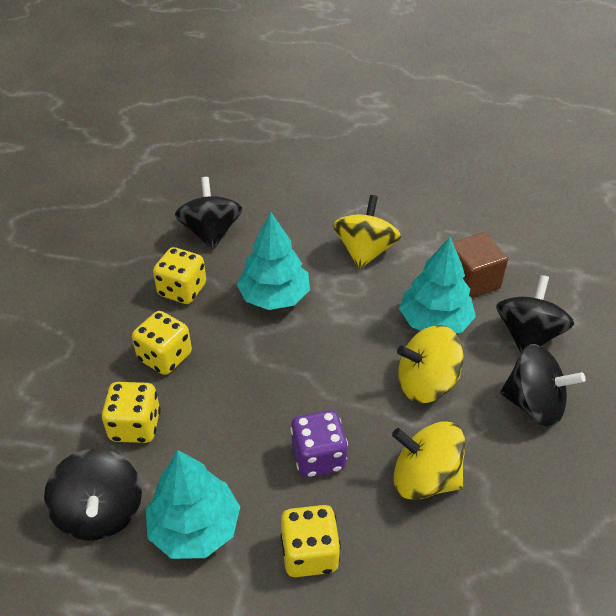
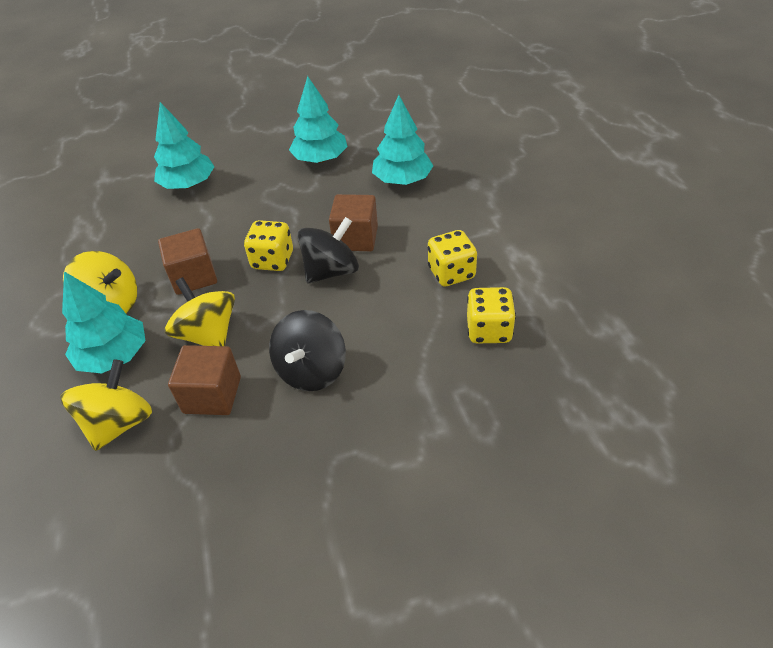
black spinning top: 4 -> 2
brown cube: 1 -> 3
purple dice: 1 -> 0
turquoise tree: 3 -> 4
yellow dice: 4 -> 3

